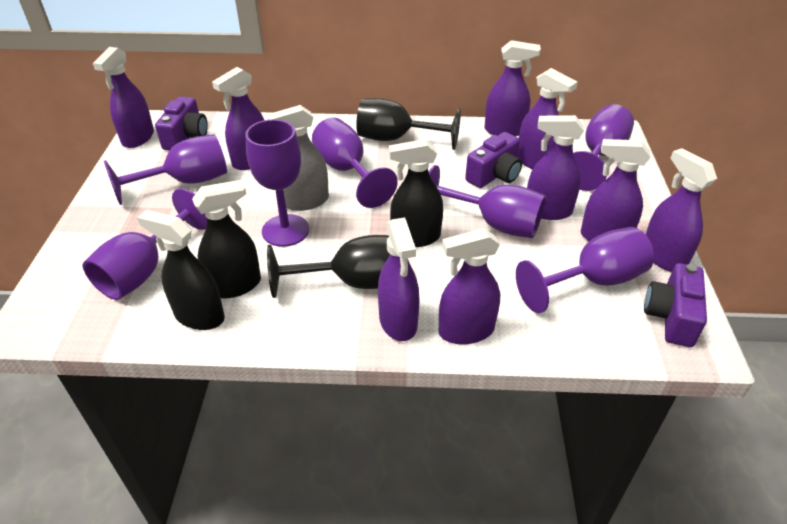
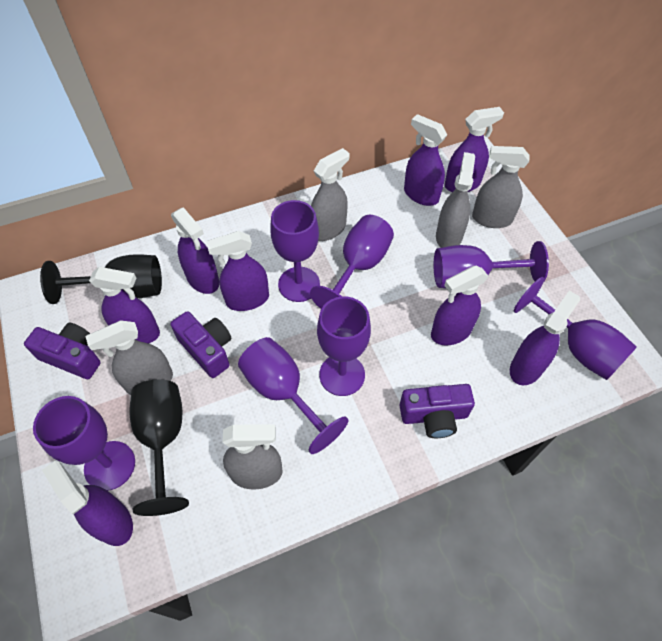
black spray bottle: 3 -> 0
grey spray bottle: 1 -> 5
purple spray bottle: 9 -> 8

